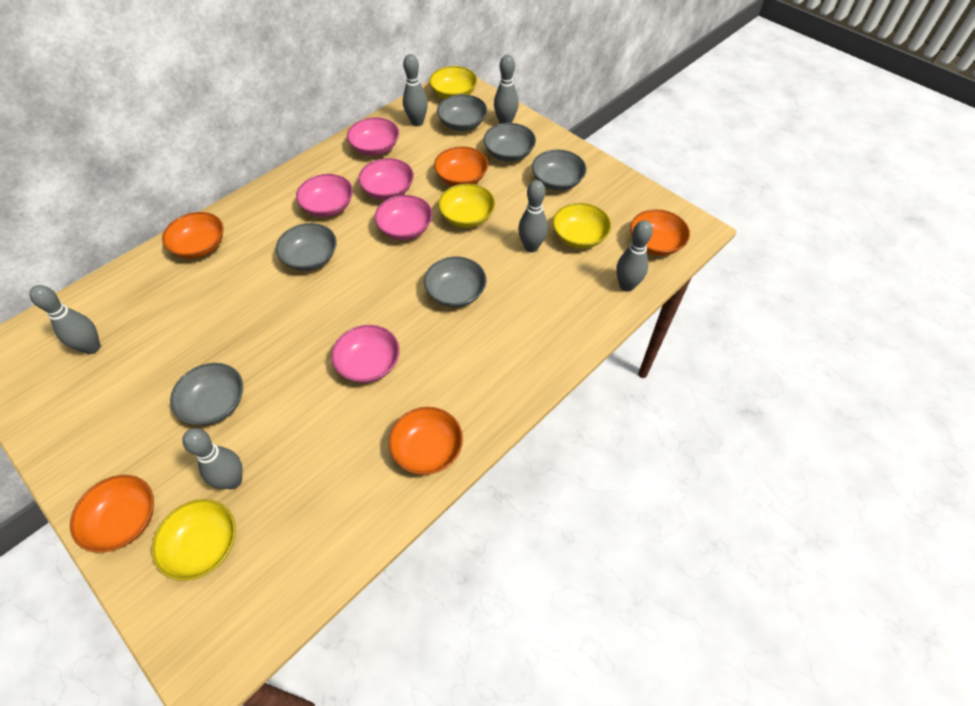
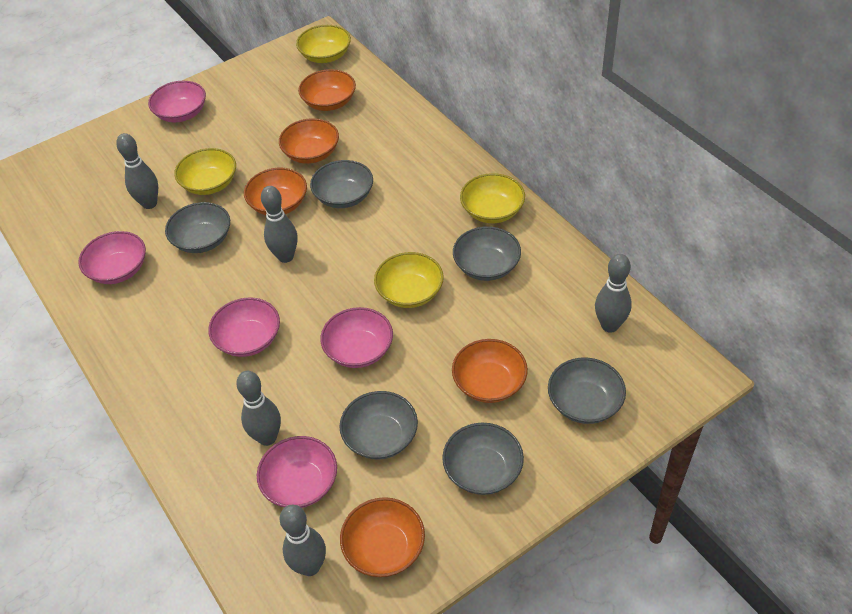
grey bowling pin: 6 -> 5

